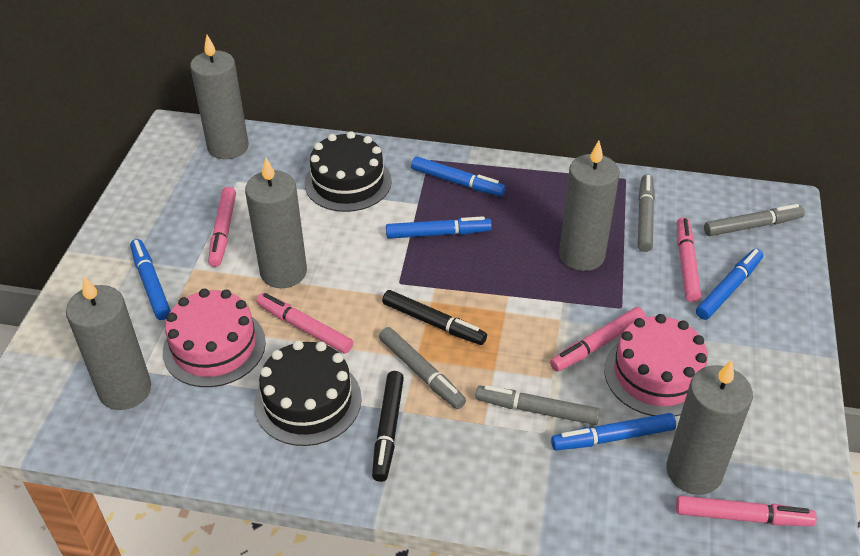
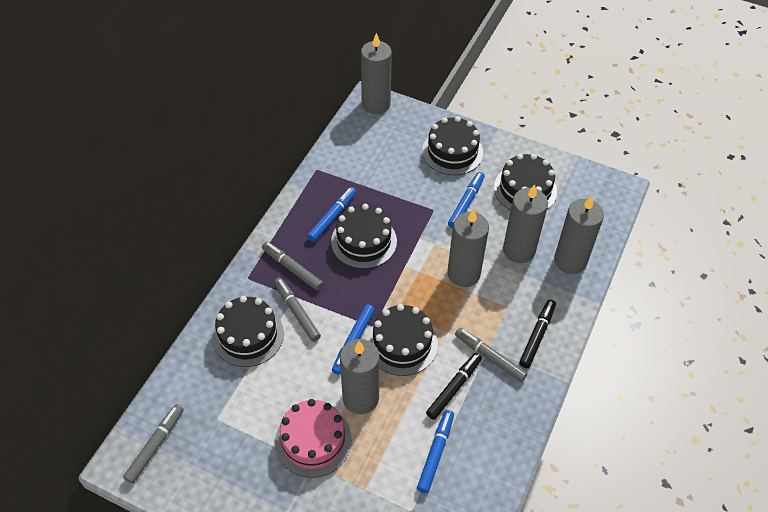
black cake: 2 -> 5
blue marker: 5 -> 4
pink cake: 2 -> 1
pink marker: 5 -> 0

